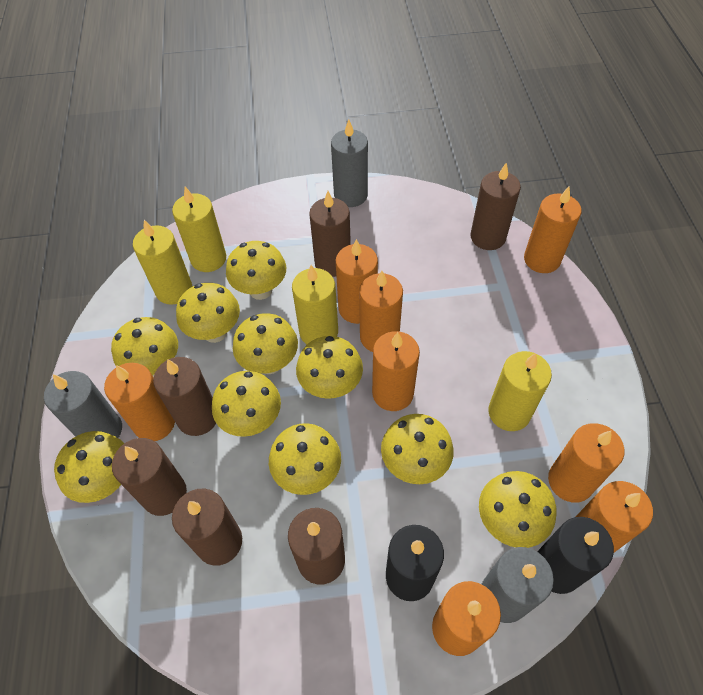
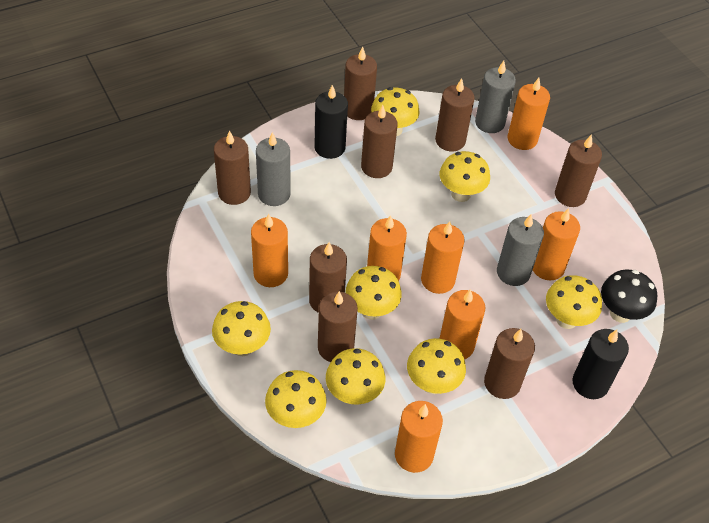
black mushroom: 0 -> 1
brown candle: 6 -> 8
orange candle: 8 -> 7
yellow candle: 4 -> 0
yellow mushroom: 10 -> 8

